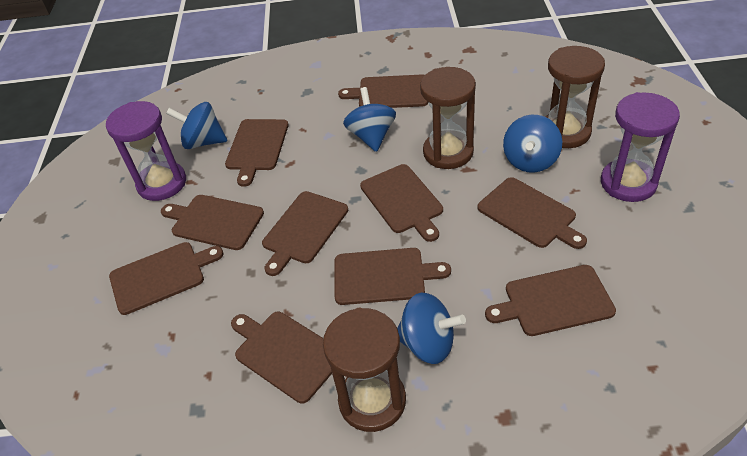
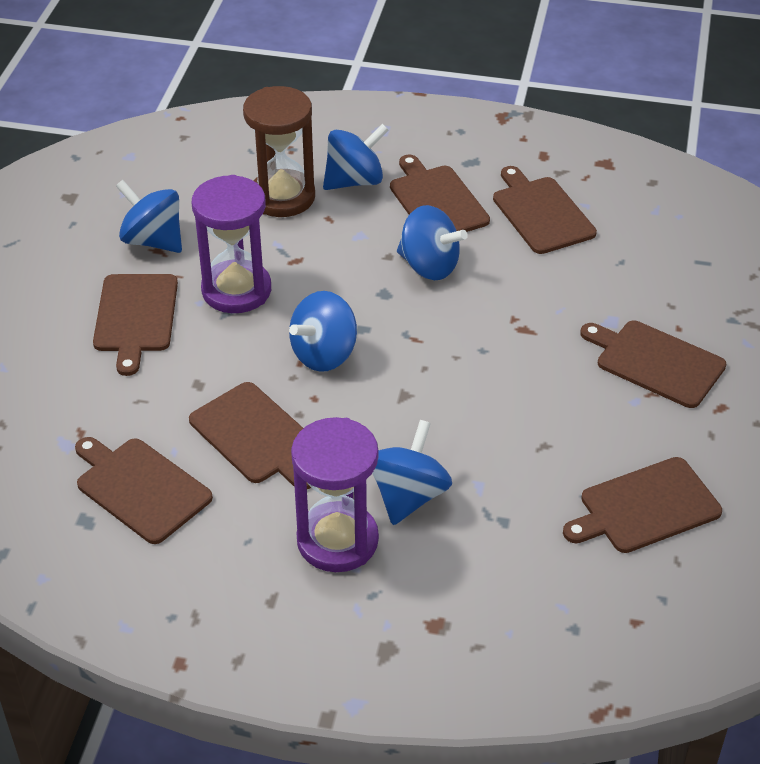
blue spinning top: 4 -> 5
brown cutting board: 10 -> 7
brown hourglass: 3 -> 1

